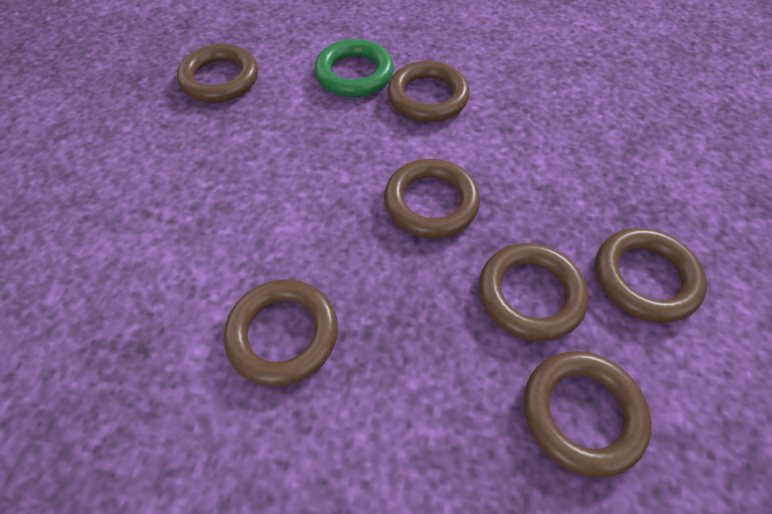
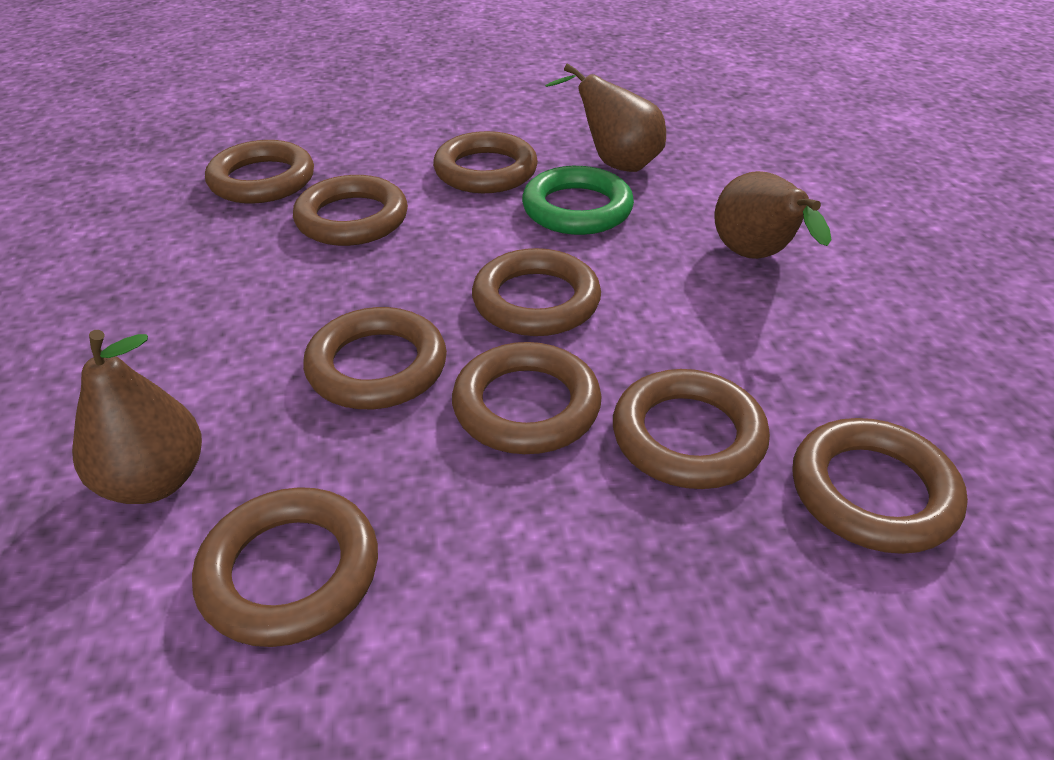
brown pear: 0 -> 3
brown ring: 7 -> 9

